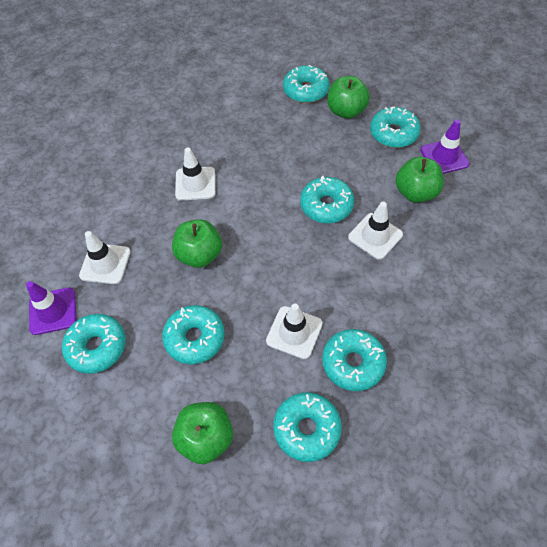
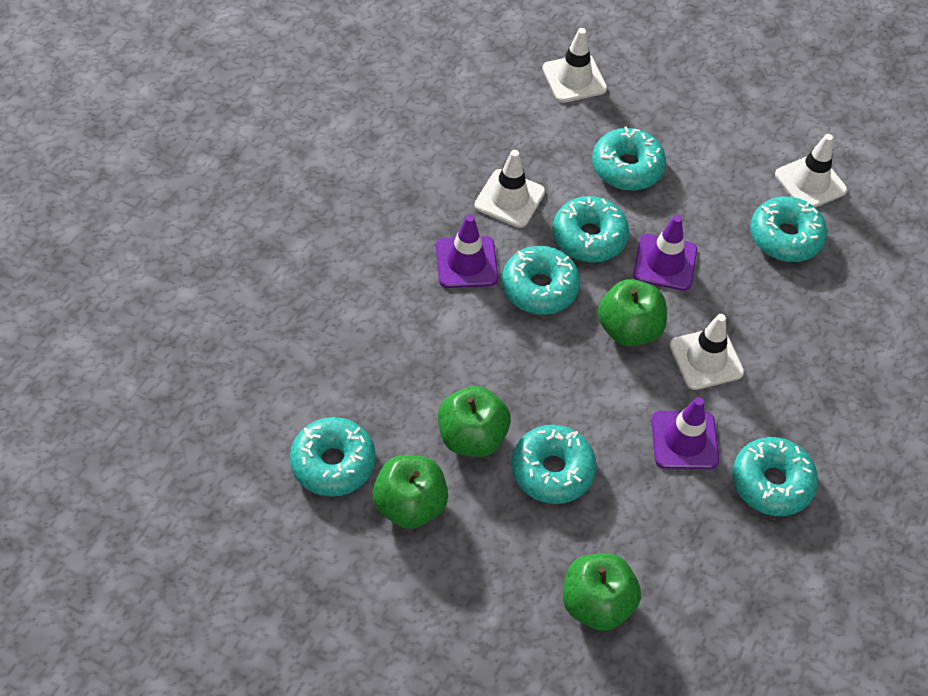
purple traffic cone: 2 -> 3

